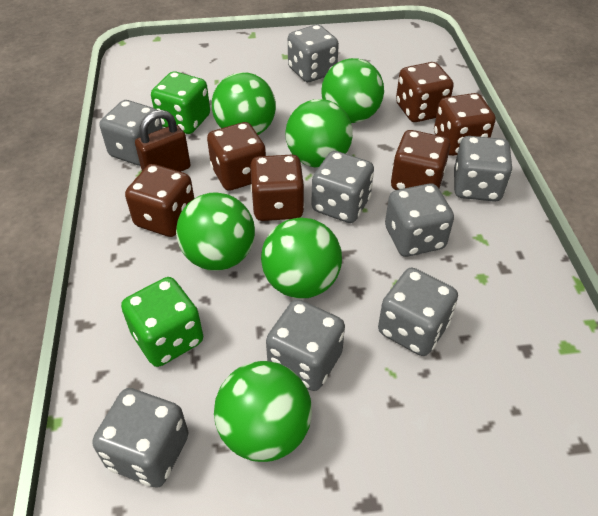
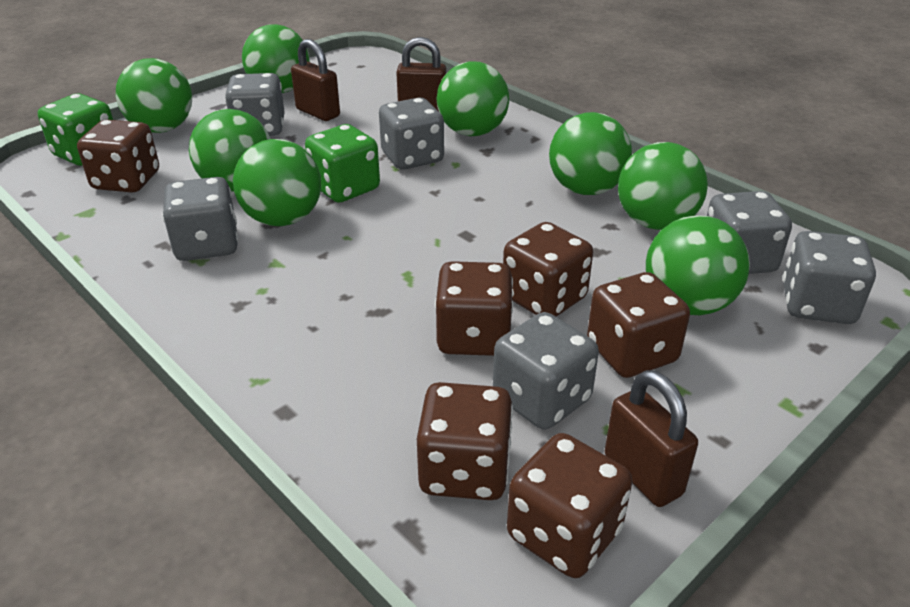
brown padlock: 1 -> 3
green ball: 6 -> 8
grey dice: 8 -> 6

